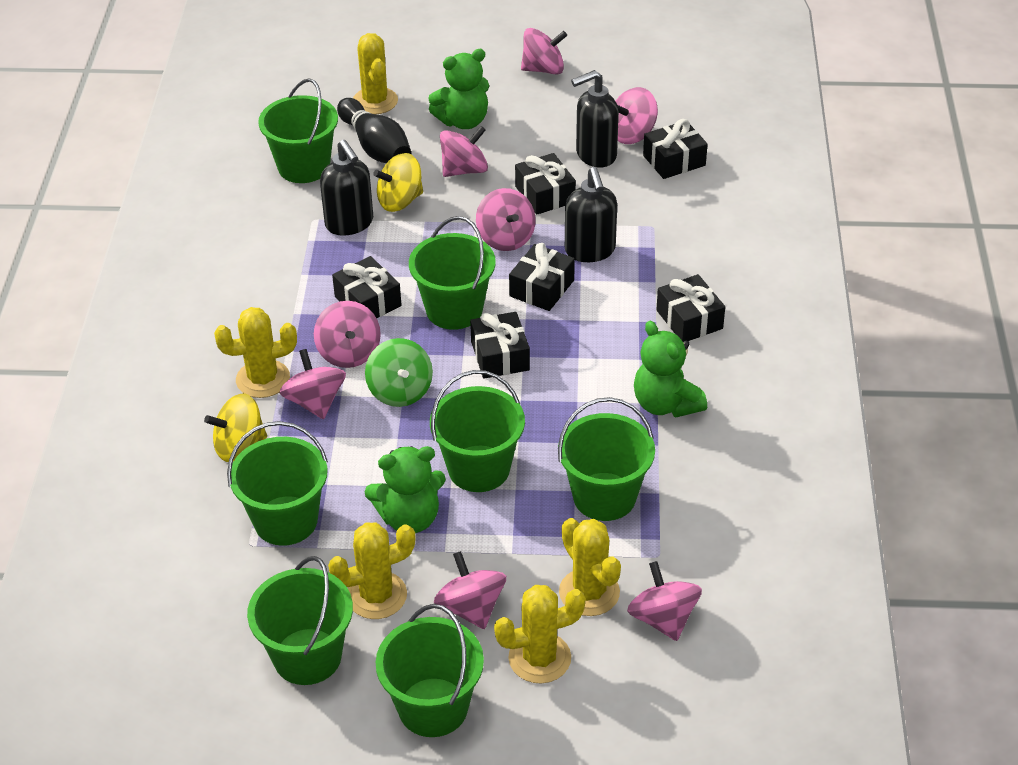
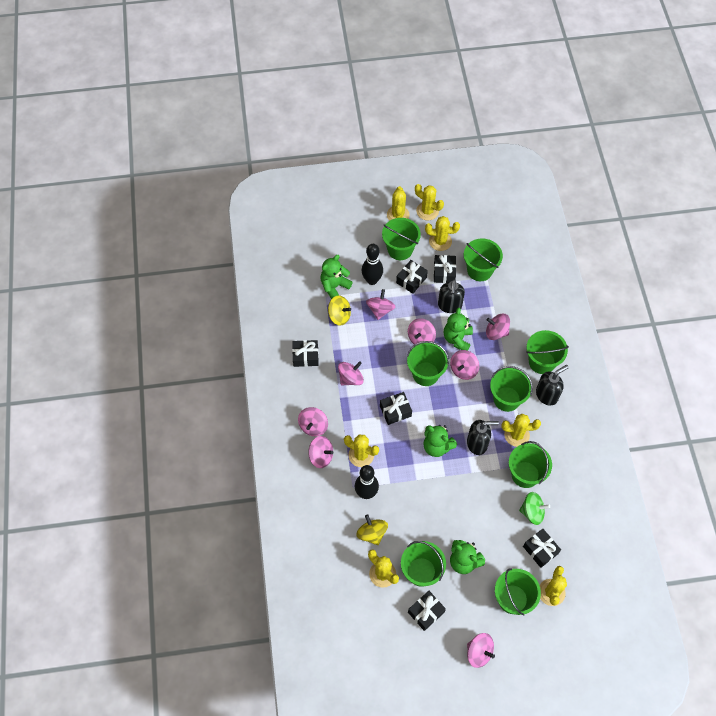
black bowling pin: 1 -> 2
green bucket: 7 -> 8
green teddy bear: 3 -> 4
yellow cactus: 5 -> 7

